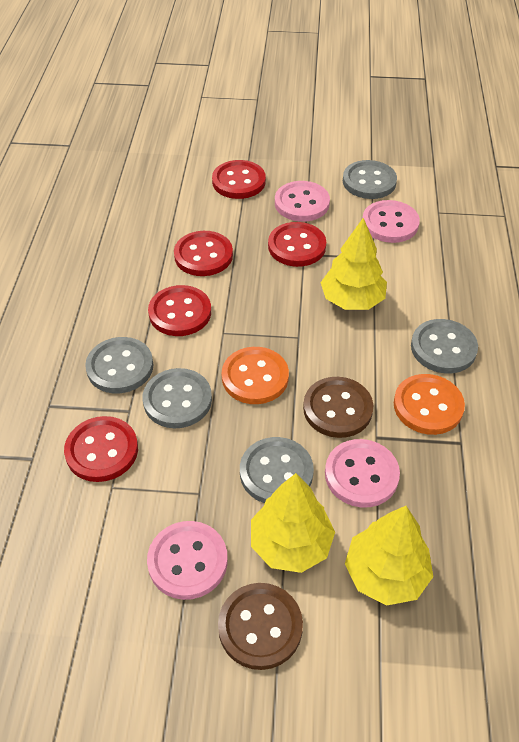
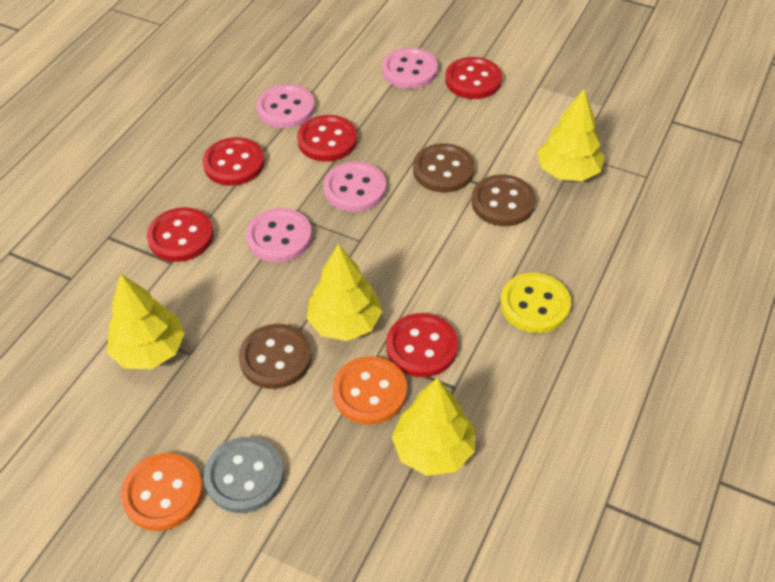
brown button: 2 -> 3
grey button: 5 -> 1
yellow button: 0 -> 1
yellow tree: 3 -> 4

